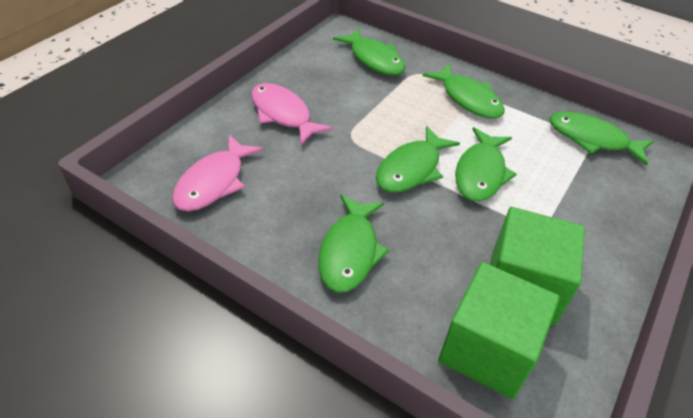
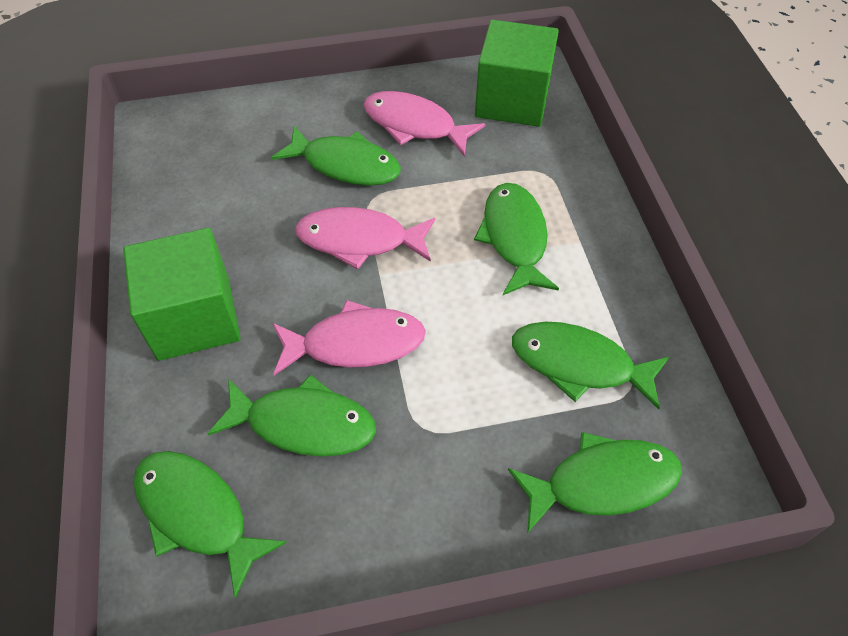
pink fish: 2 -> 3

